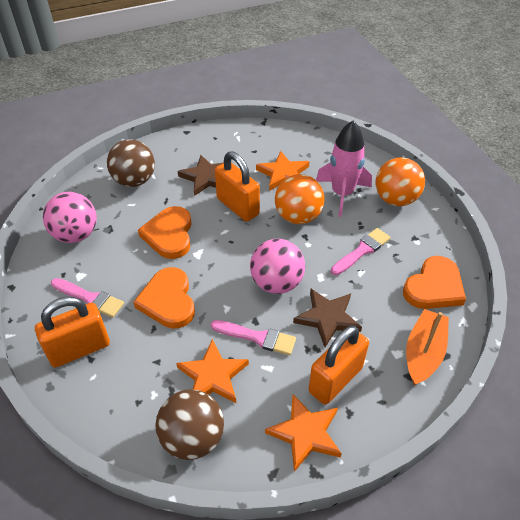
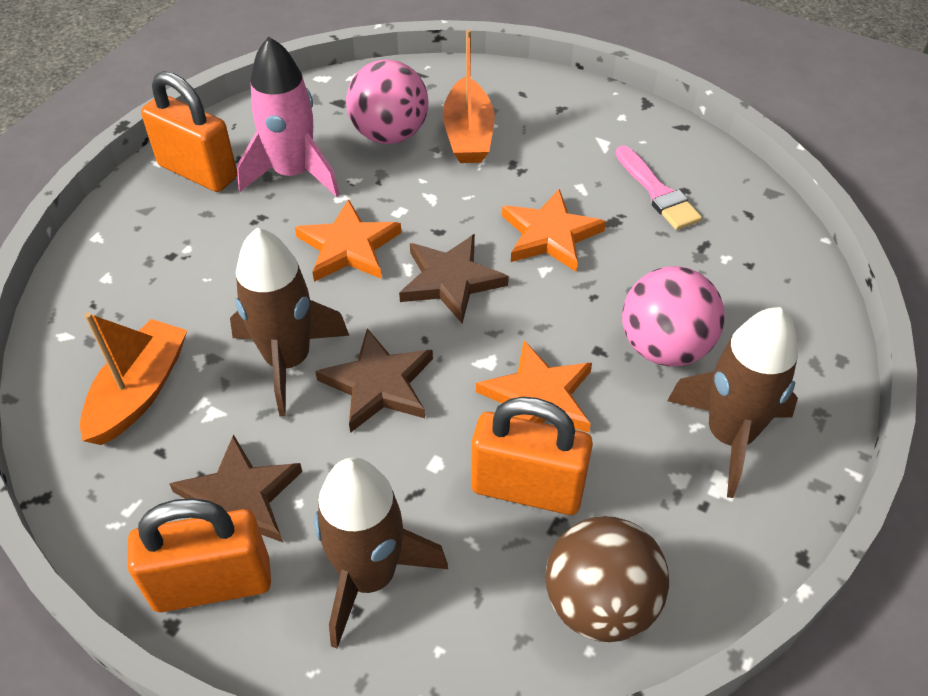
brown ball: 2 -> 1
brown rocket: 0 -> 3
brown star: 2 -> 3
orange ball: 2 -> 0
orange boat: 1 -> 2
orange heart: 3 -> 0
pink brush: 3 -> 1

